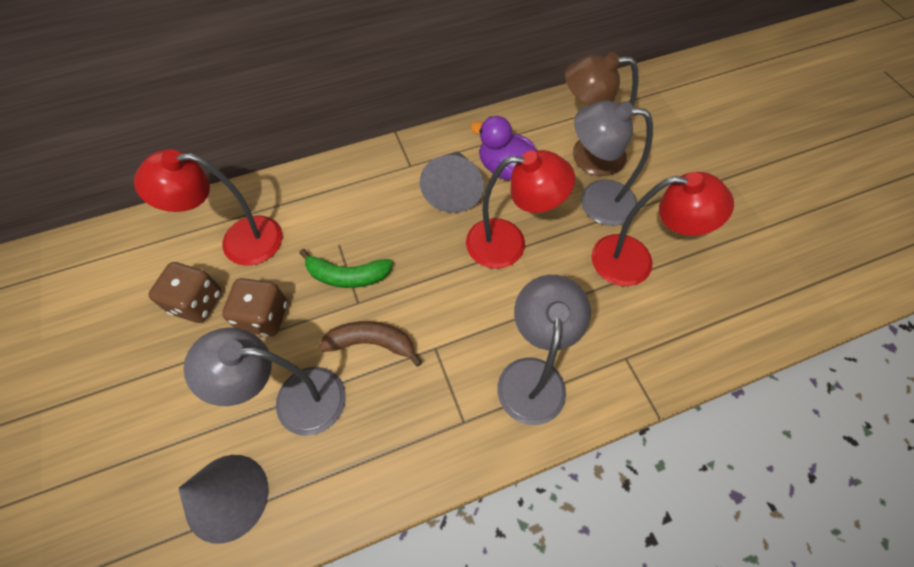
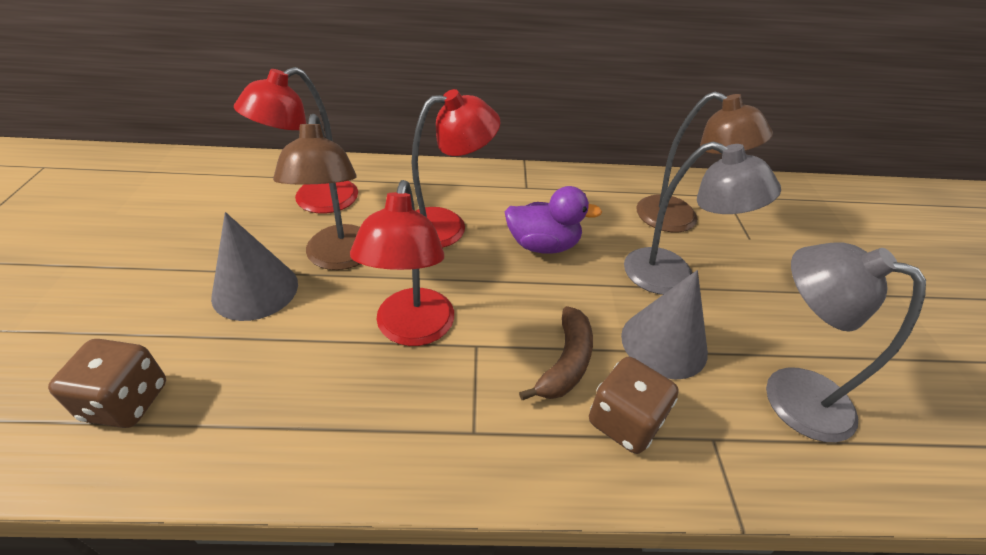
brown lamp: 1 -> 2
green banana: 1 -> 0
grey lamp: 3 -> 2

